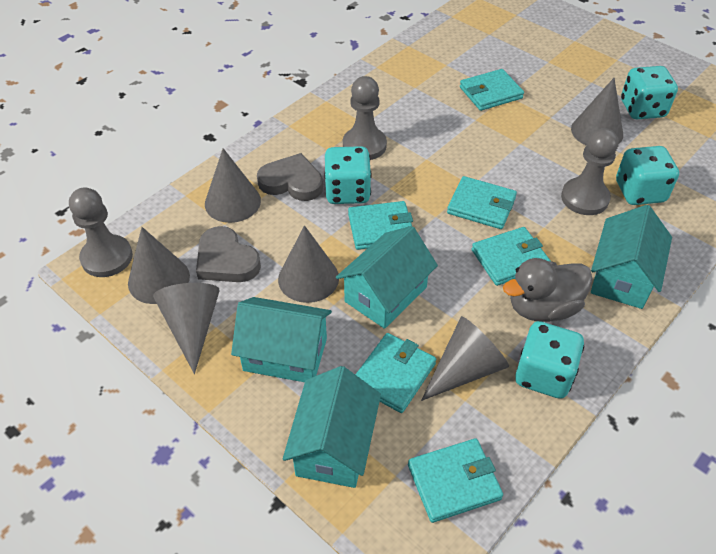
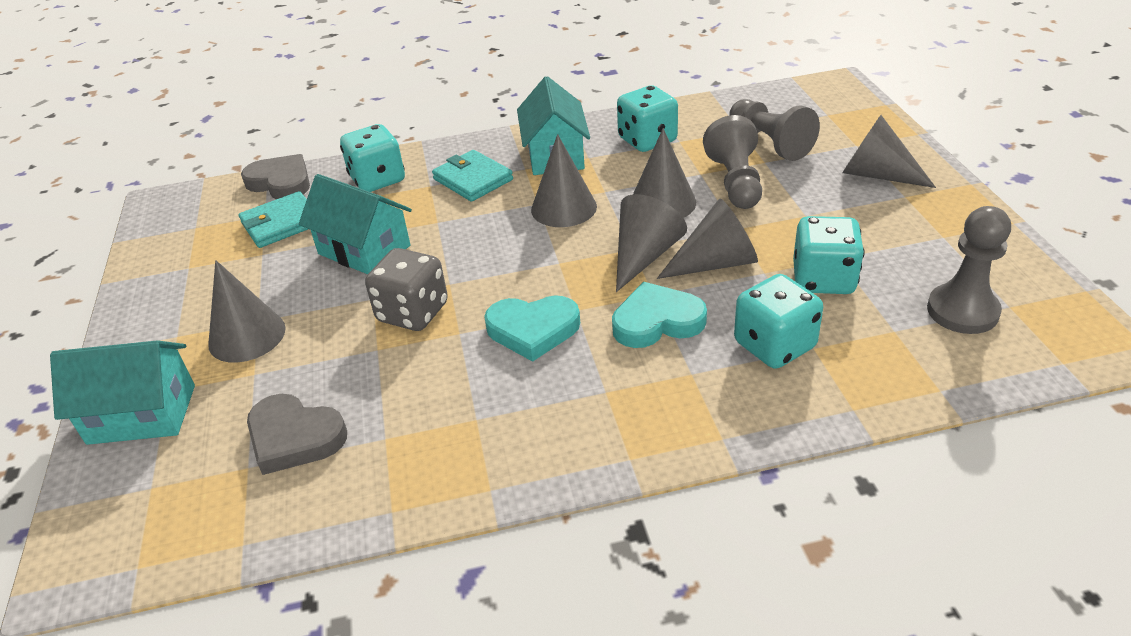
grey dice: 0 -> 1
grey duck: 1 -> 0
turquoise heart: 0 -> 2
turquoise house: 4 -> 3
turquoise wallet: 6 -> 2

